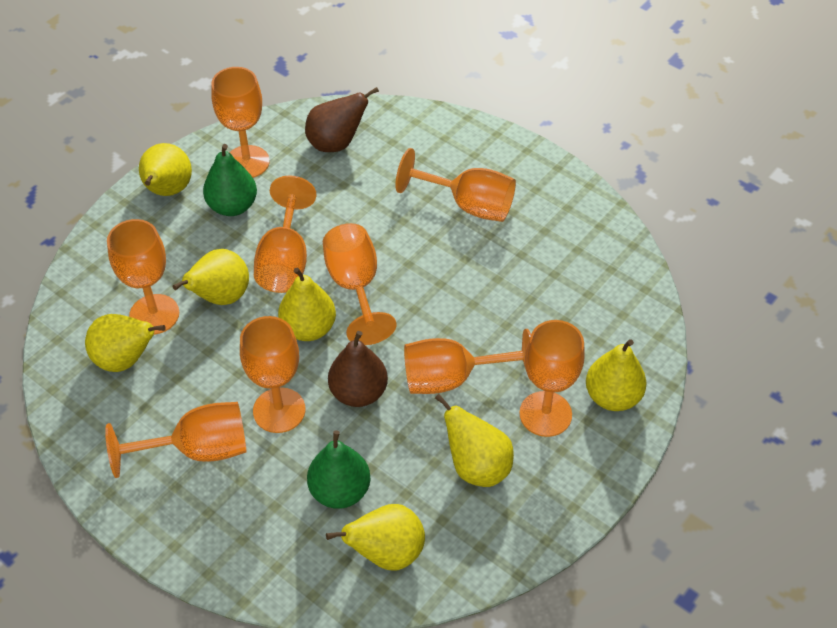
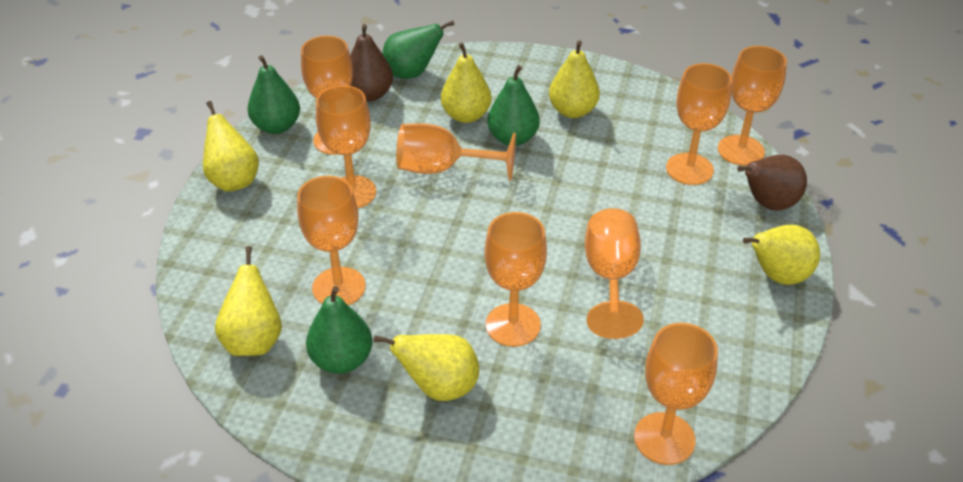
green pear: 2 -> 4
yellow pear: 7 -> 6

